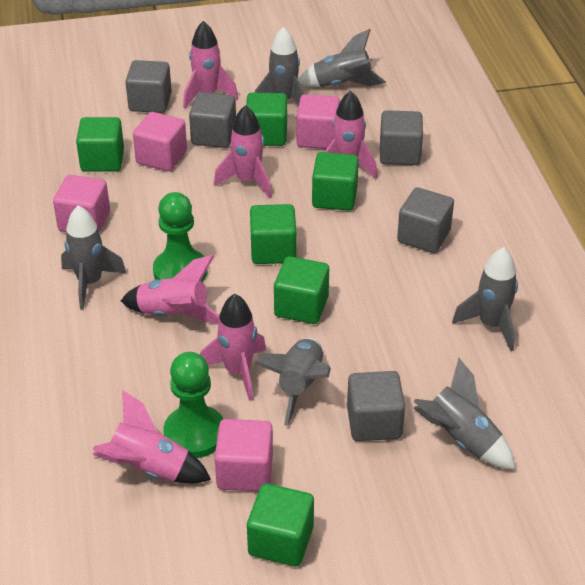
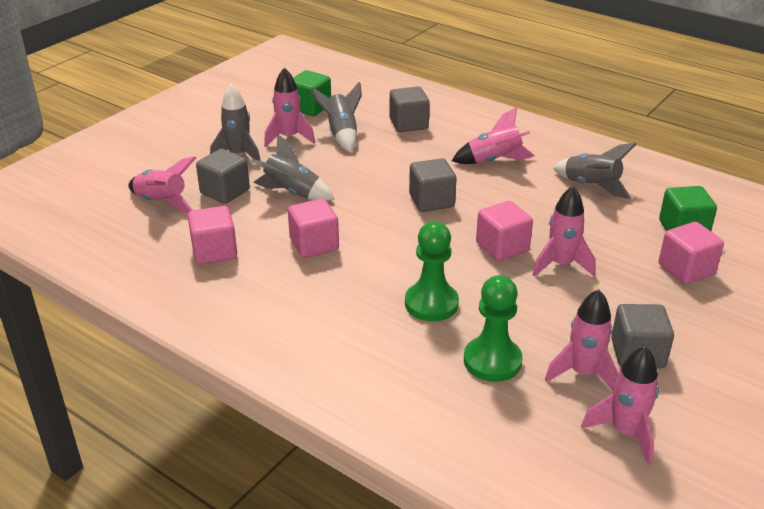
green cube: 6 -> 2
grey cube: 5 -> 4
grey rocket: 6 -> 4

